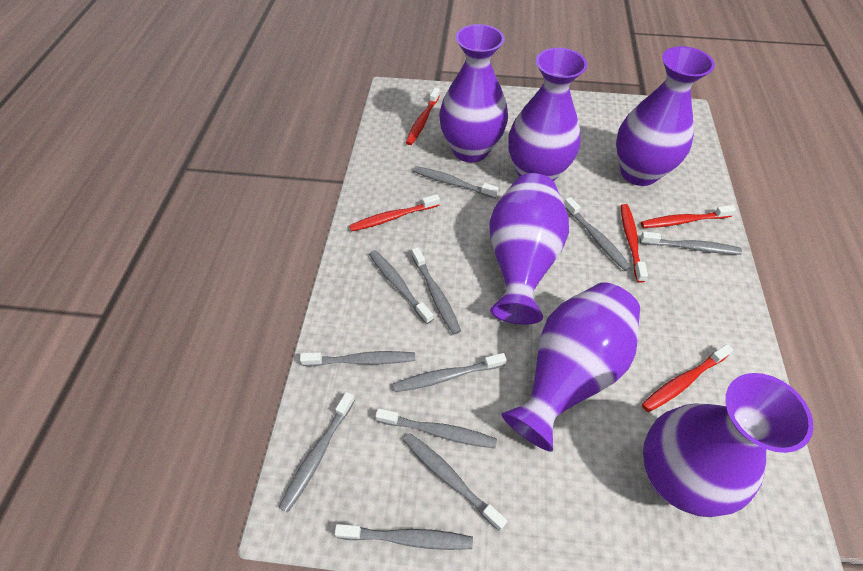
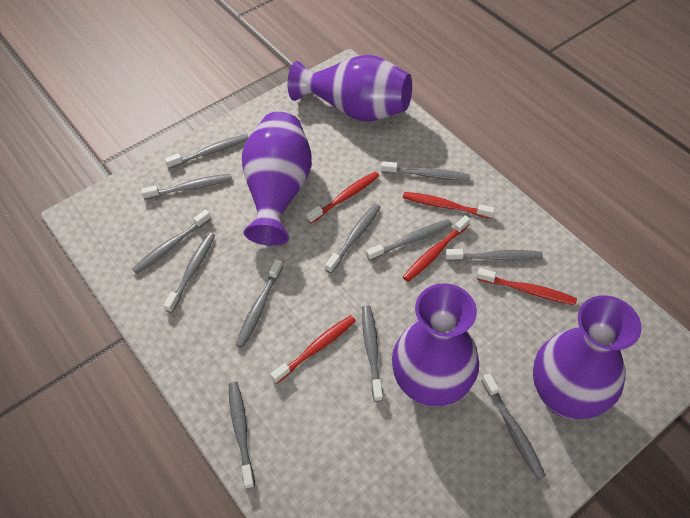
grey toothbrush: 11 -> 12
purple vase: 6 -> 4

